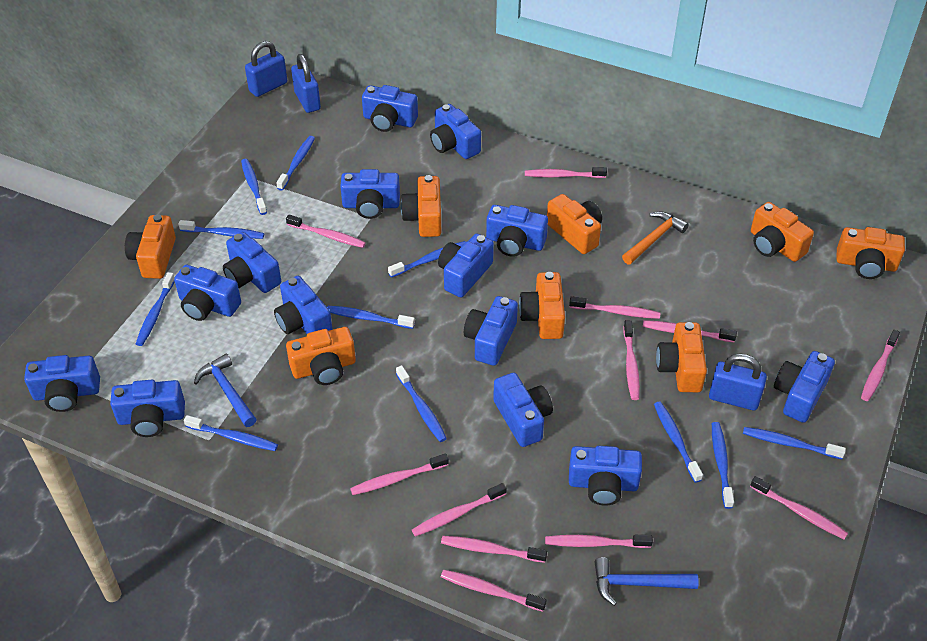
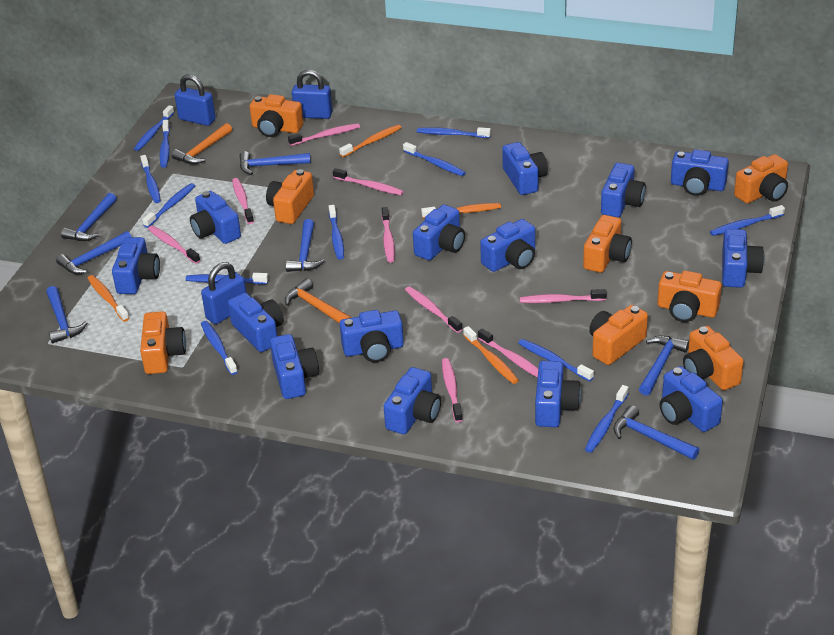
blue hammer: 2 -> 7
blue toothbrush: 11 -> 12
orange hammer: 1 -> 2
orange toothbrush: 0 -> 4
pink toothbrush: 12 -> 9

